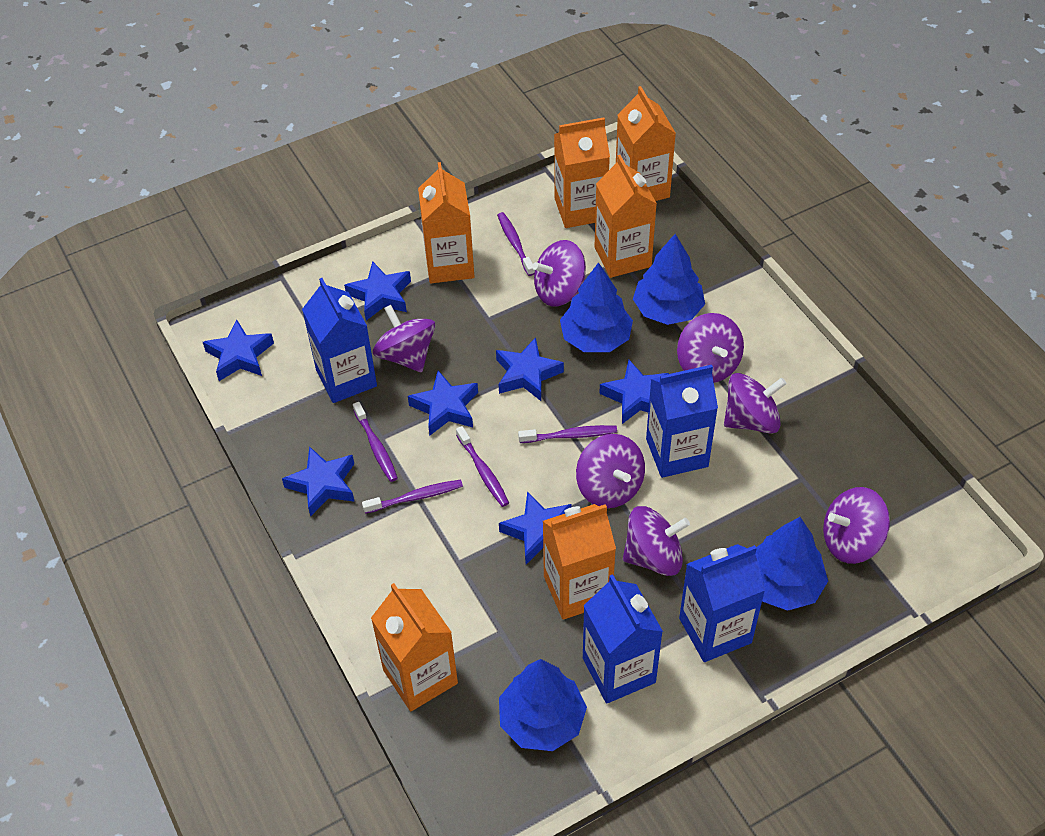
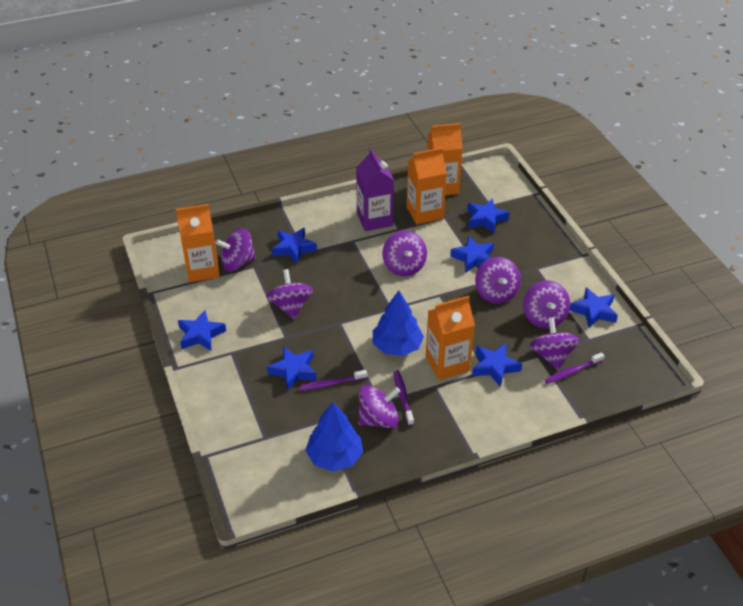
blue carton: 4 -> 0
blue tree: 4 -> 2
orange carton: 6 -> 4
purple carton: 0 -> 1
purple toothbrush: 5 -> 3

